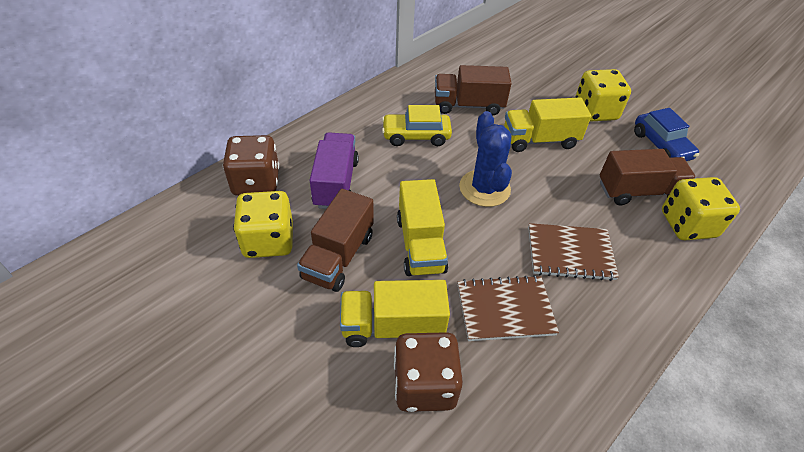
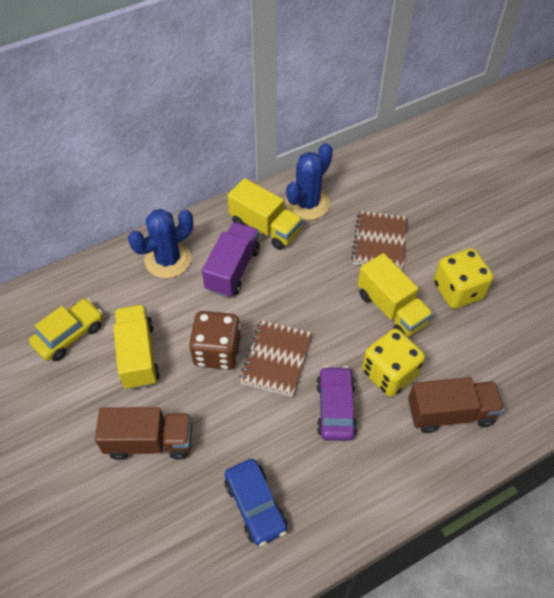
blue cactus: 1 -> 2
brown dice: 2 -> 1
brown truck: 3 -> 2
purple car: 0 -> 1
yellow dice: 3 -> 2

